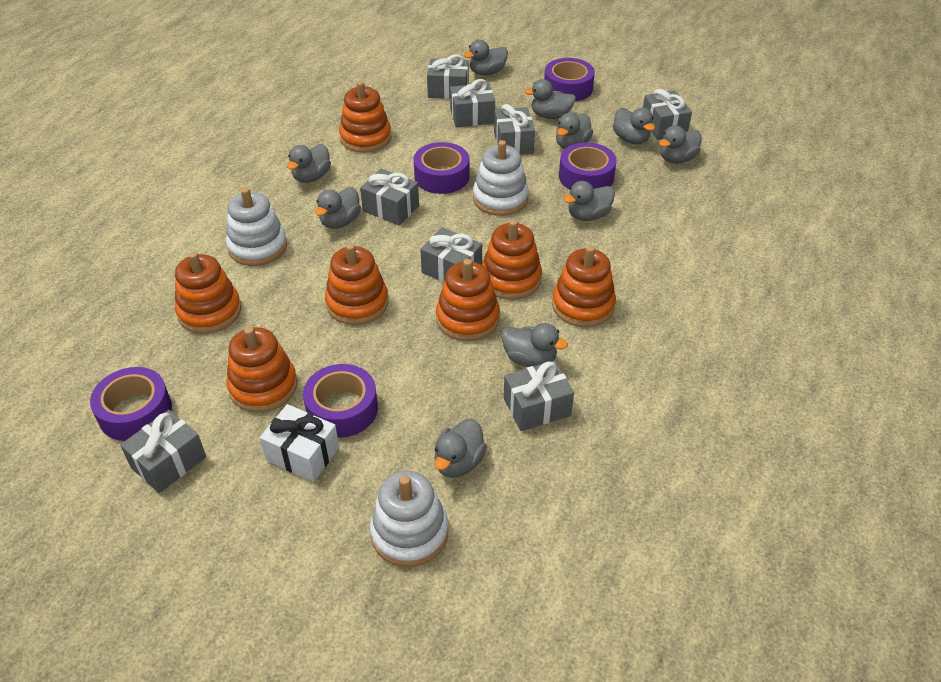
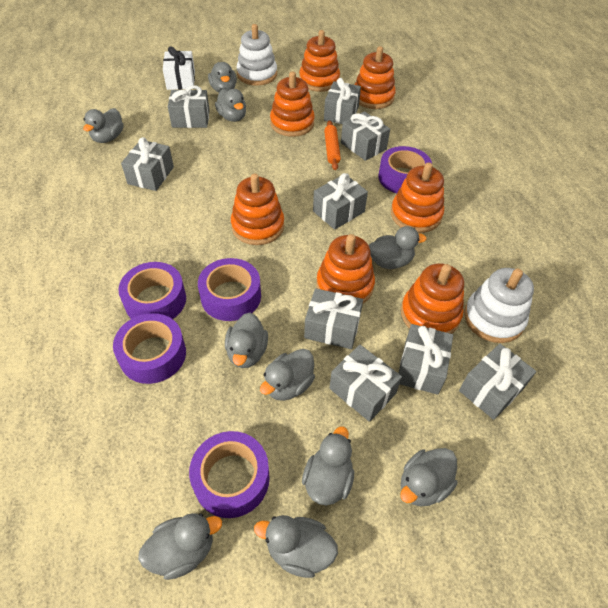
grey gift: 8 -> 9
orange rolling pin: 0 -> 1
white stacking toy: 3 -> 2

